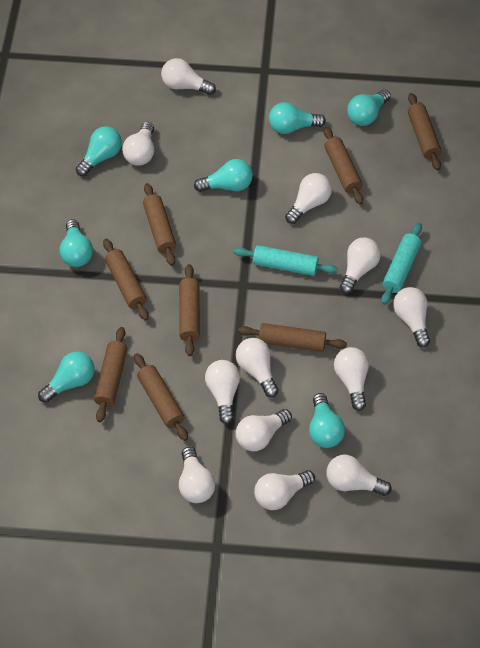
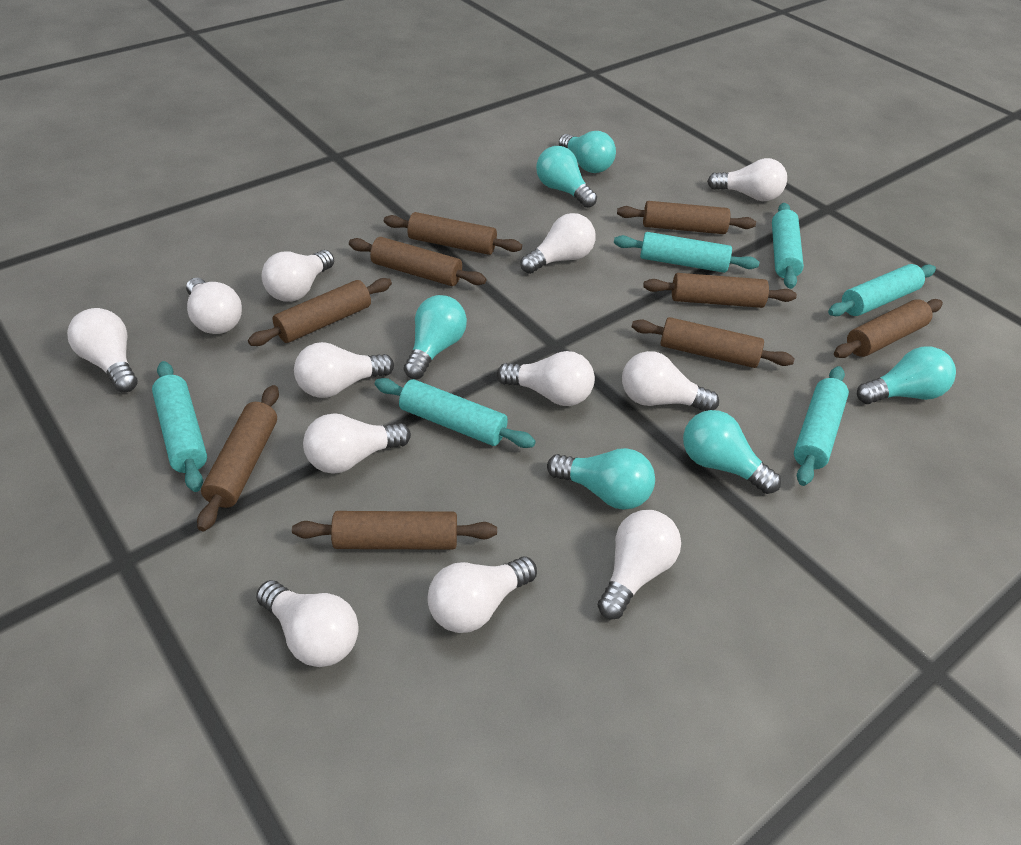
brown rolling pin: 8 -> 9
turquoise light bulb: 7 -> 6
turquoise rolling pin: 2 -> 6

